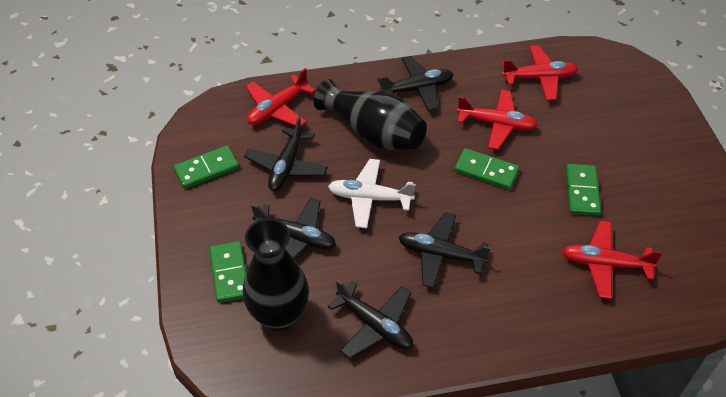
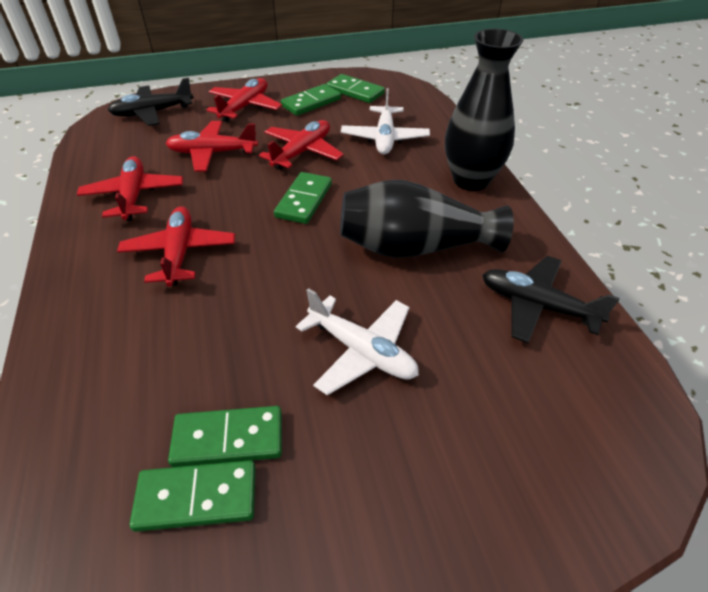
black plane: 5 -> 2
green domino: 4 -> 5
red plane: 4 -> 5
white plane: 1 -> 2

